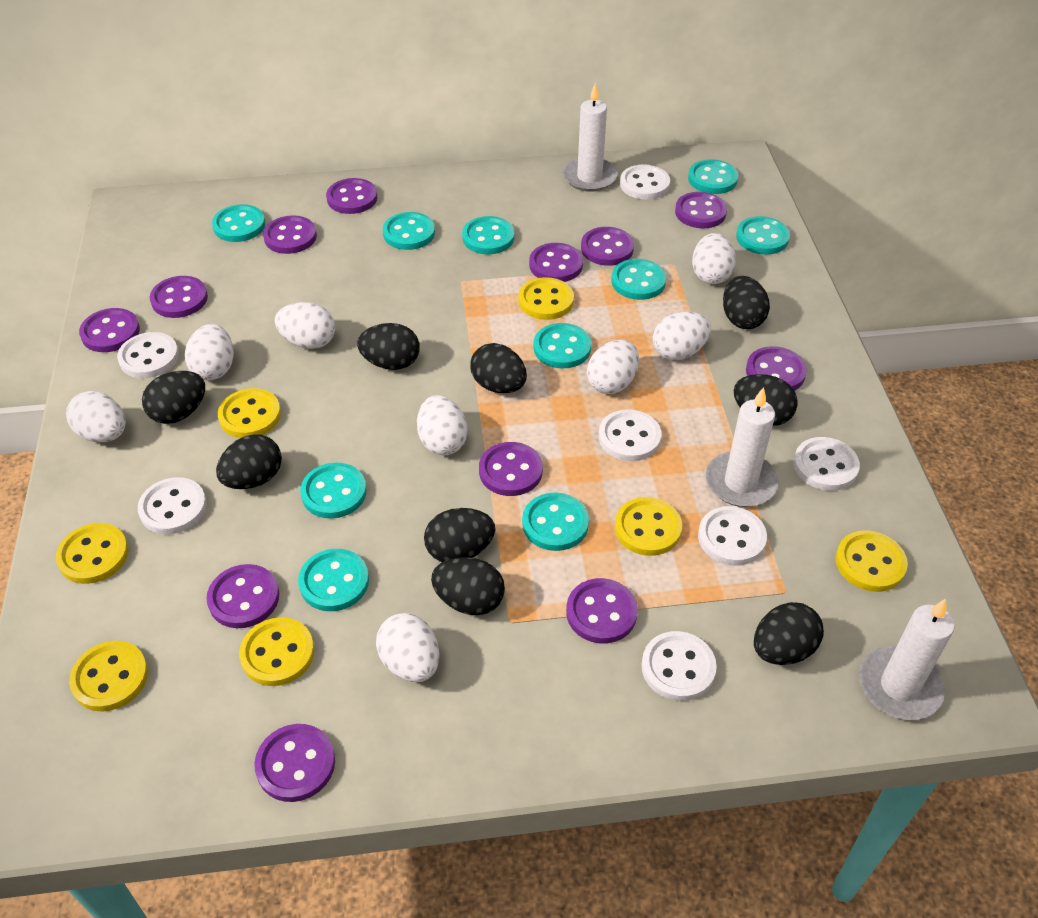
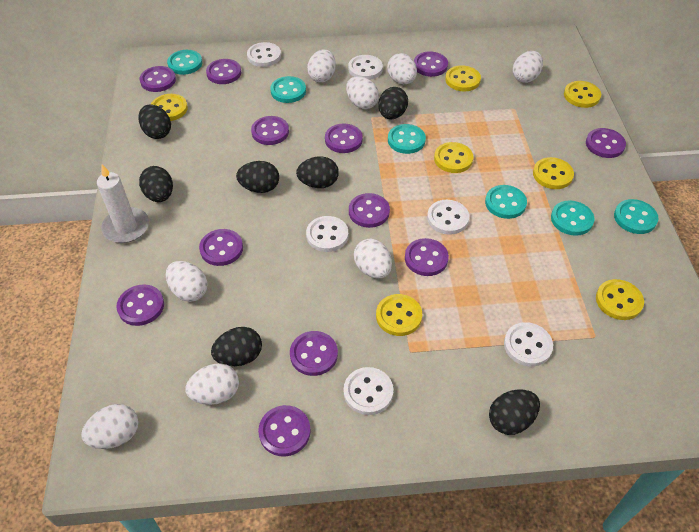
black egg: 9 -> 7
turquoise button: 10 -> 6
white button: 7 -> 6
white candle: 3 -> 1

